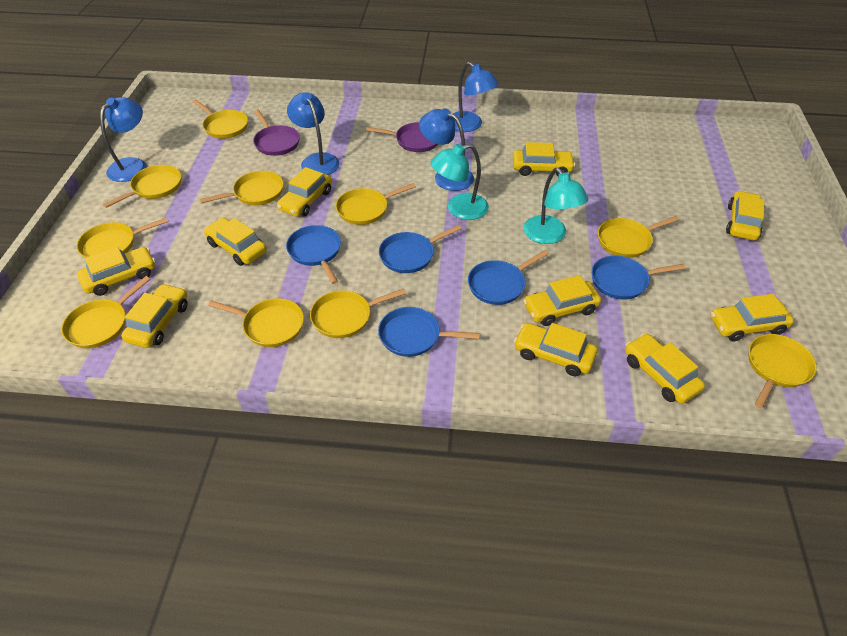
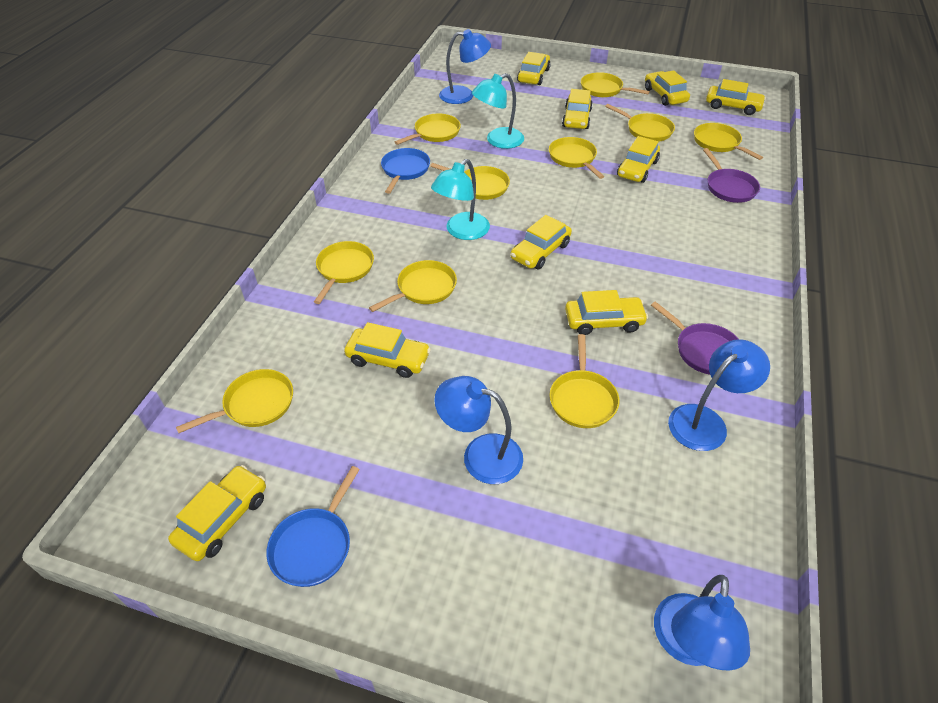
blue pan: 5 -> 2
yellow car: 10 -> 9

